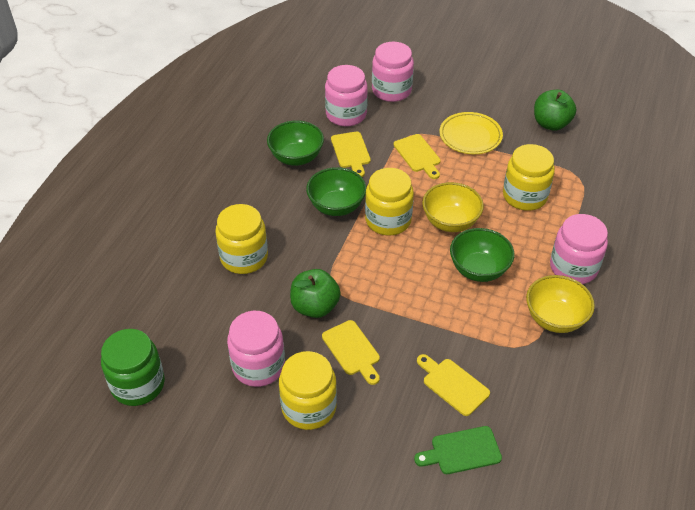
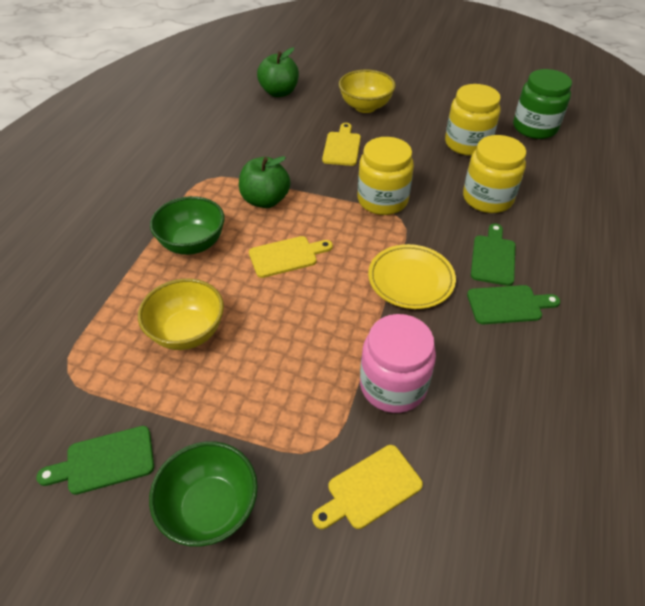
green bowl: 3 -> 2
green cutting board: 1 -> 3
pink jar: 4 -> 1
yellow cutting board: 4 -> 3
yellow jar: 4 -> 3

